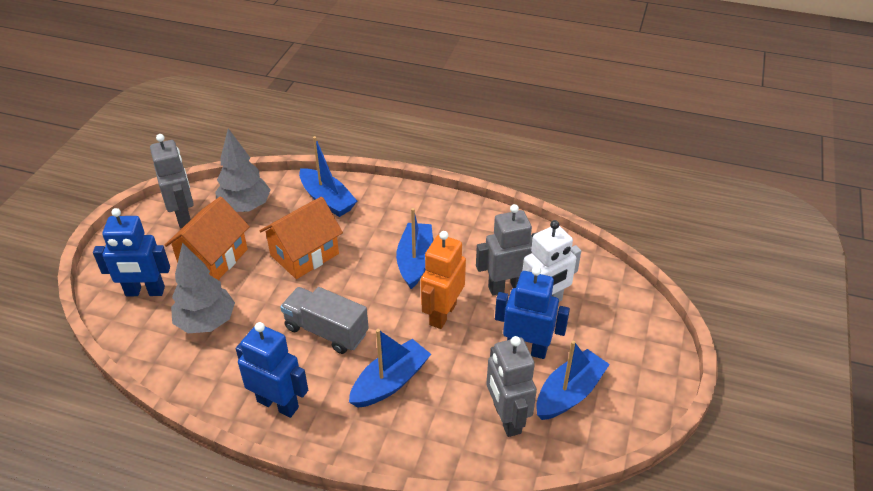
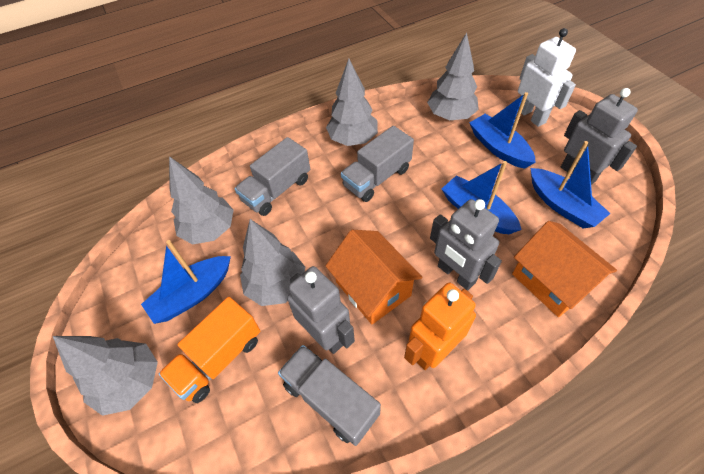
blue robot: 3 -> 0
grey tree: 2 -> 5
grey truck: 1 -> 3
orange truck: 0 -> 1

